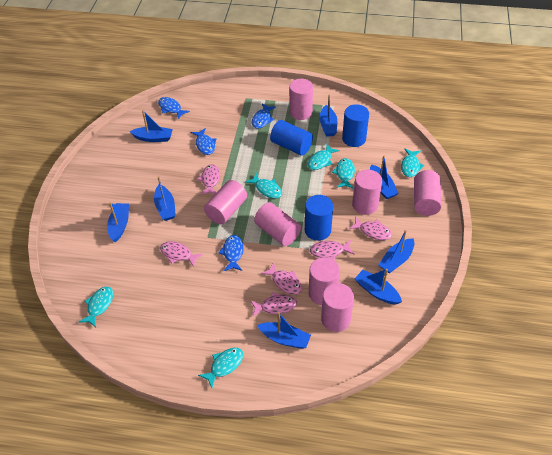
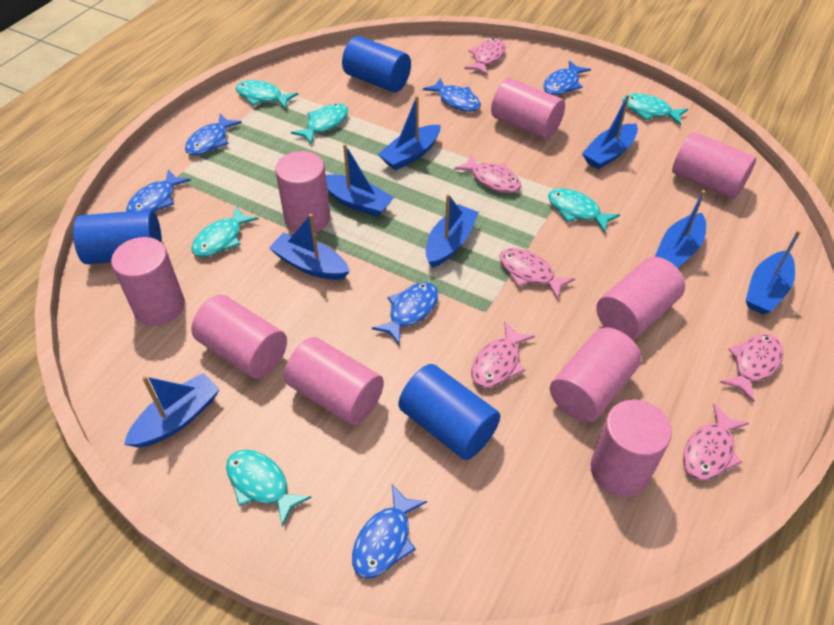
blue fish: 4 -> 6
pink cylinder: 7 -> 9

